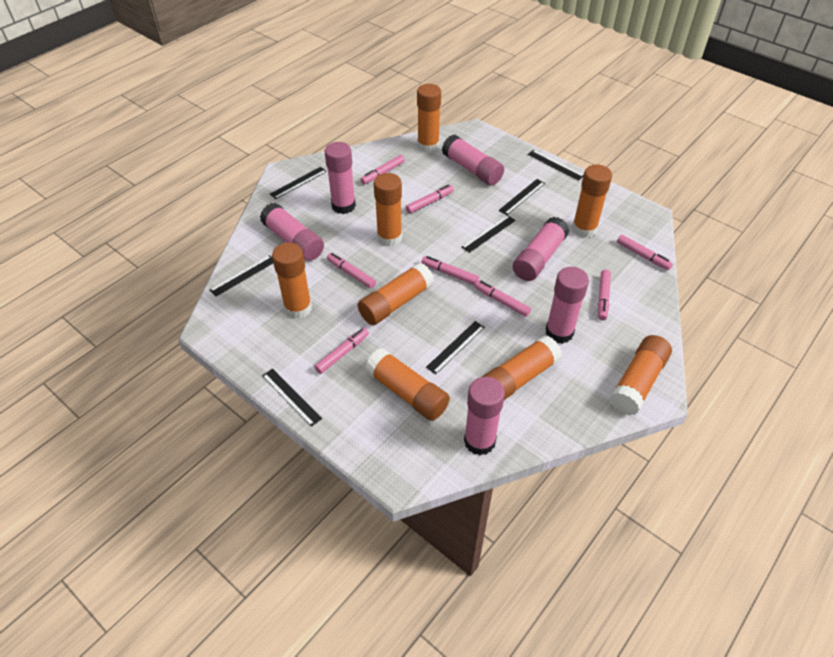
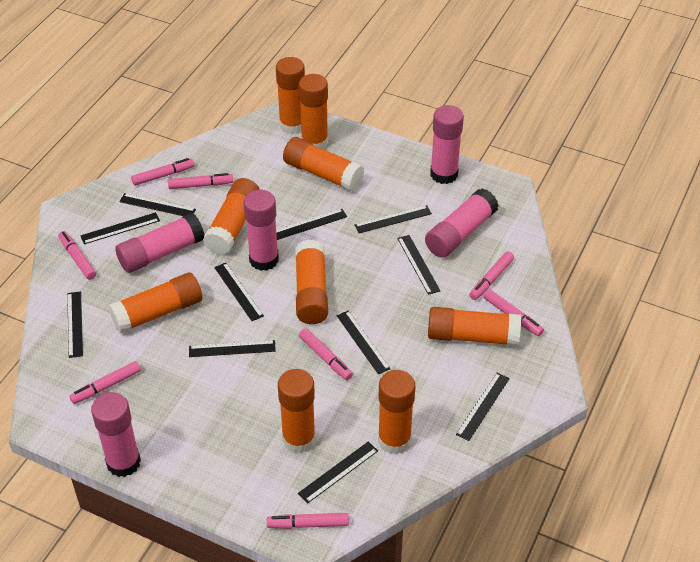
black ruler: 7 -> 11
orange glue stick: 8 -> 9
pink glue stick: 6 -> 5

